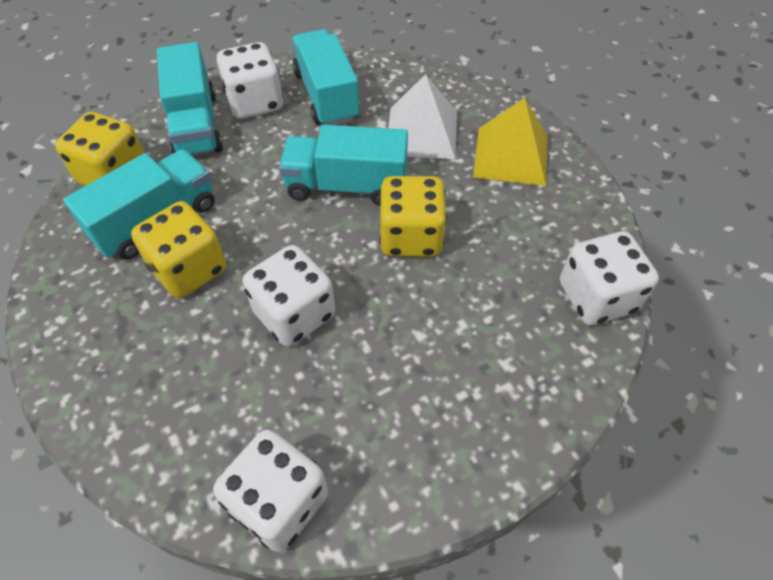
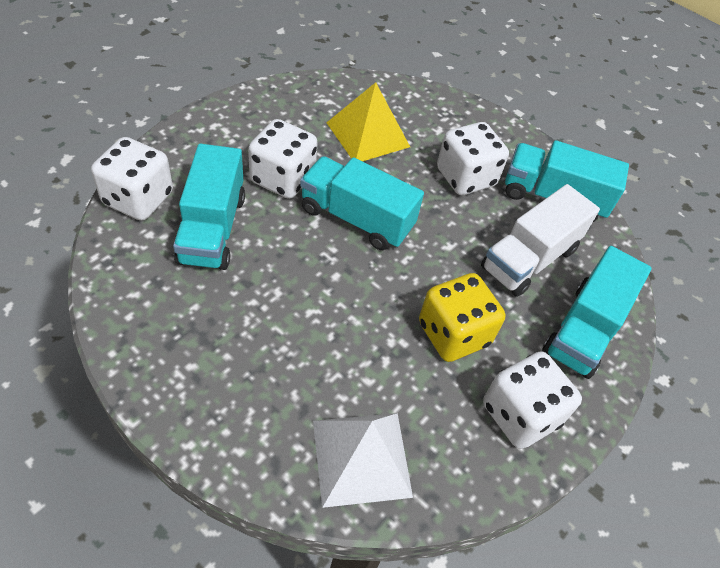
white truck: 0 -> 1
yellow dice: 3 -> 1

